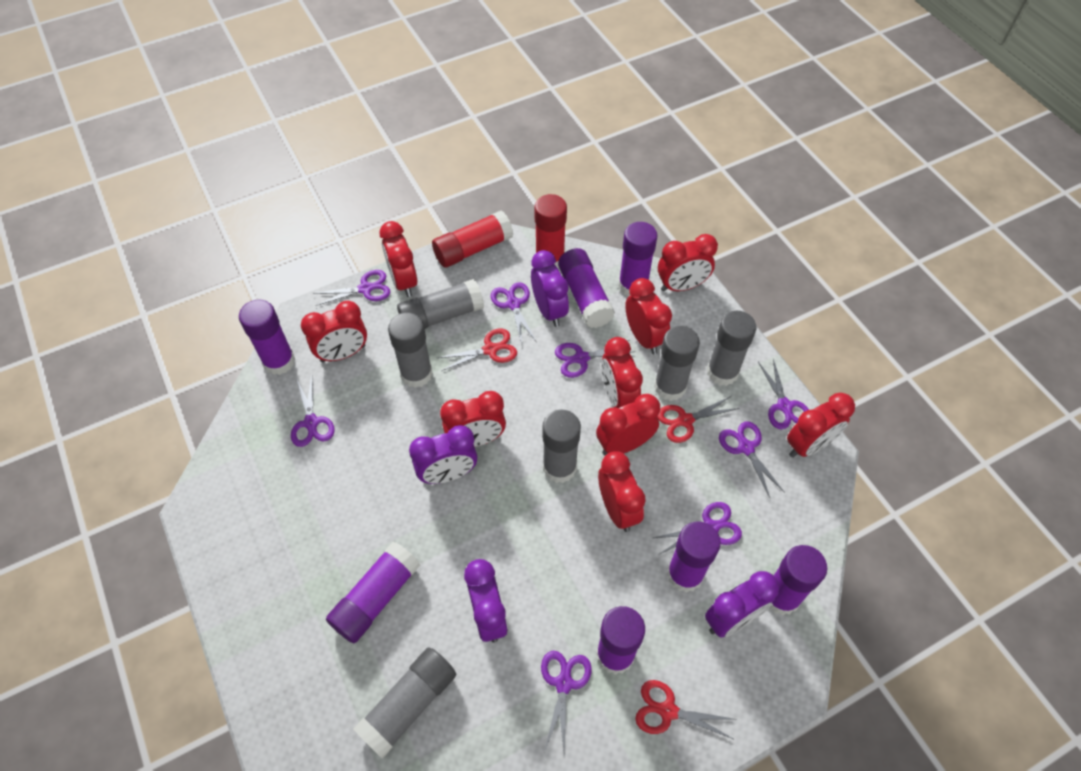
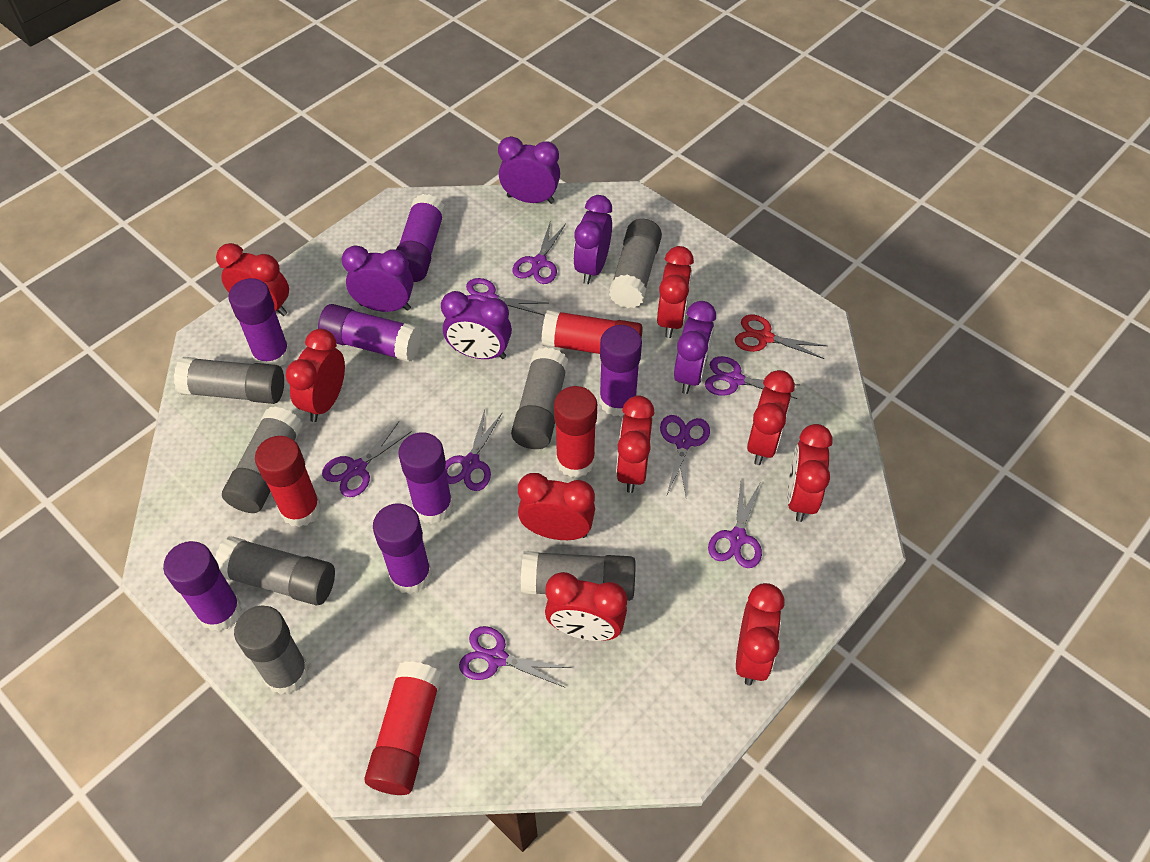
grey glue stick: 6 -> 7
purple clock: 4 -> 5
red glue stick: 2 -> 4
red scissors: 3 -> 1

